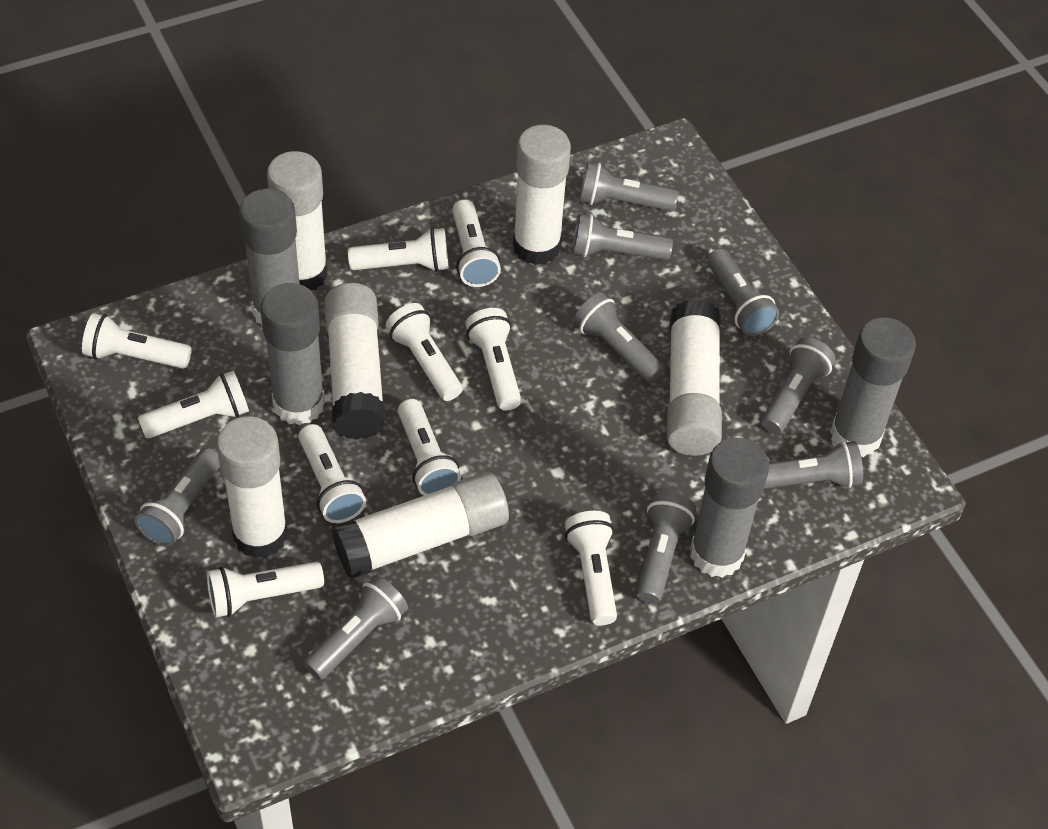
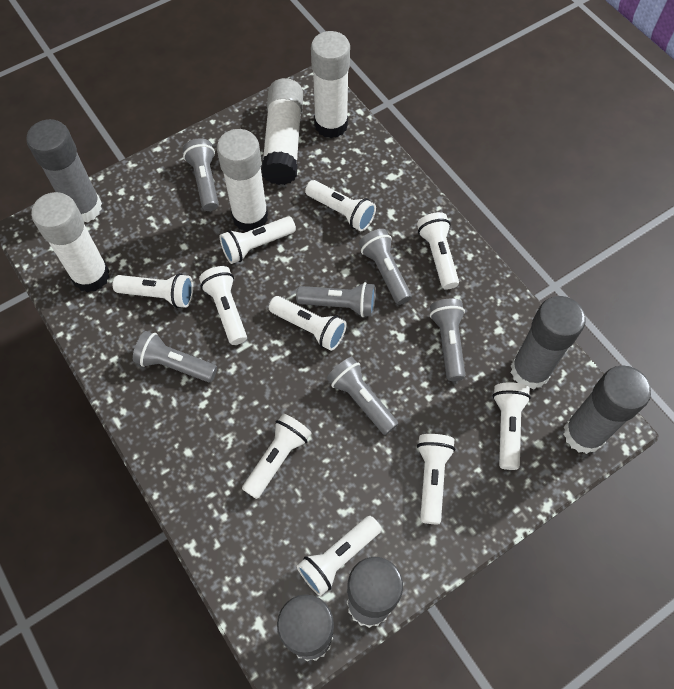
grey flashlight: 9 -> 6
grey glue stick: 4 -> 5
white glue stick: 6 -> 4

